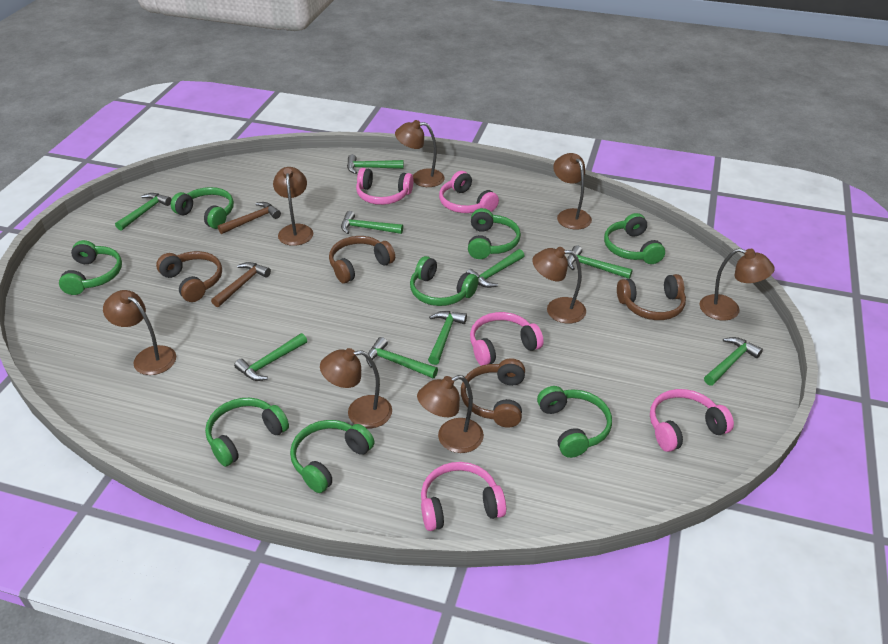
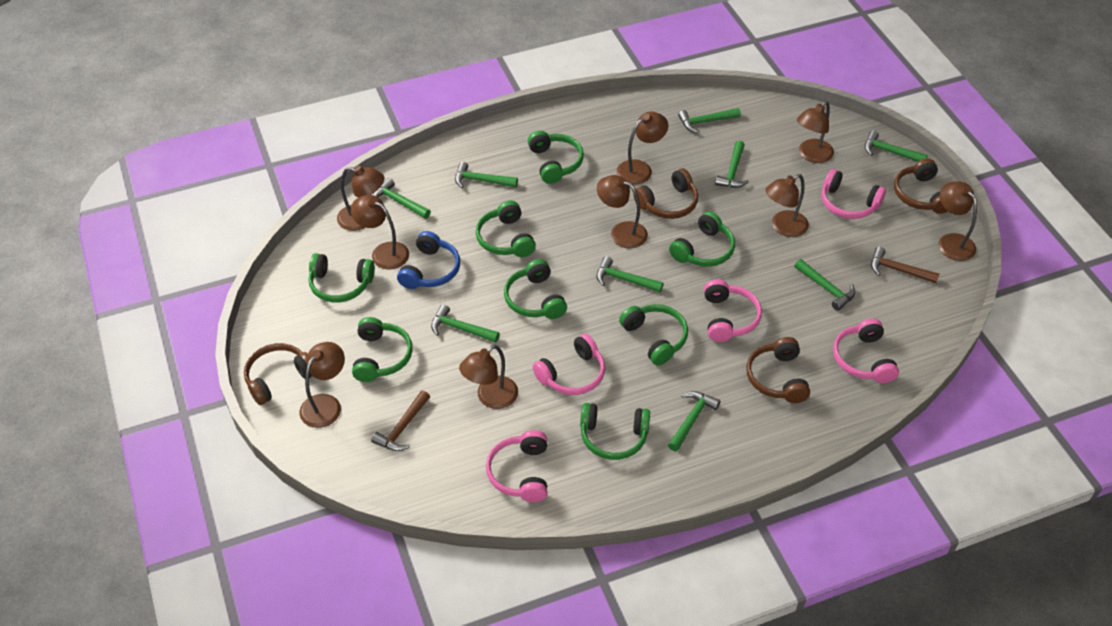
blue headphones: 0 -> 1
brown lamp: 8 -> 9

